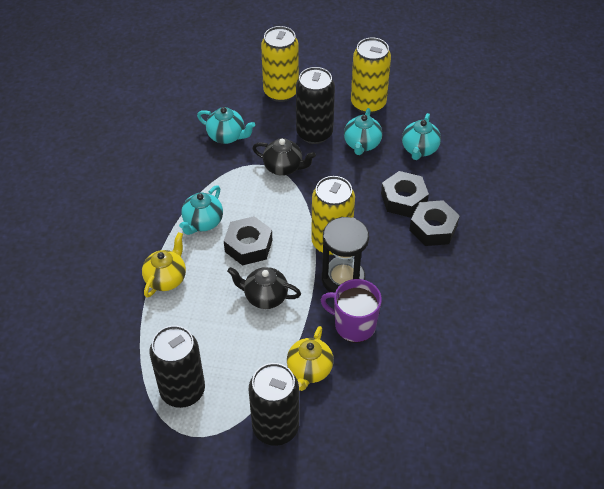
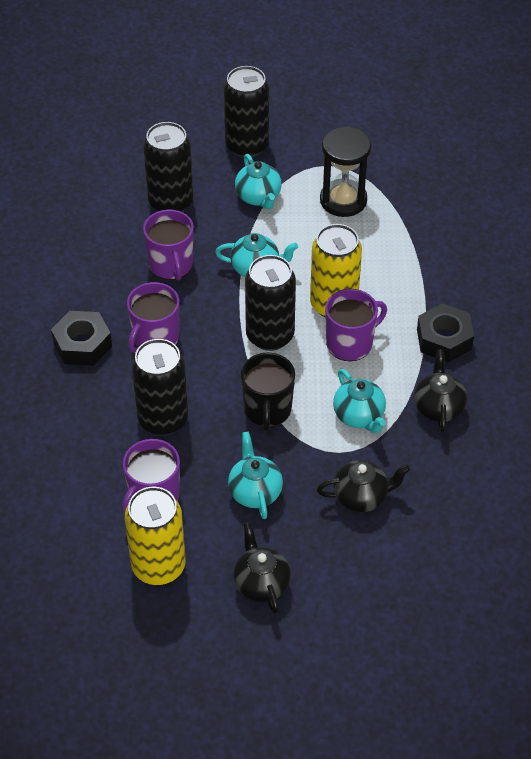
black can: 3 -> 4
black mug: 0 -> 1
black nut: 3 -> 2
black teapot: 2 -> 3
purple mug: 1 -> 4
yellow can: 3 -> 2
yellow teapot: 2 -> 0

